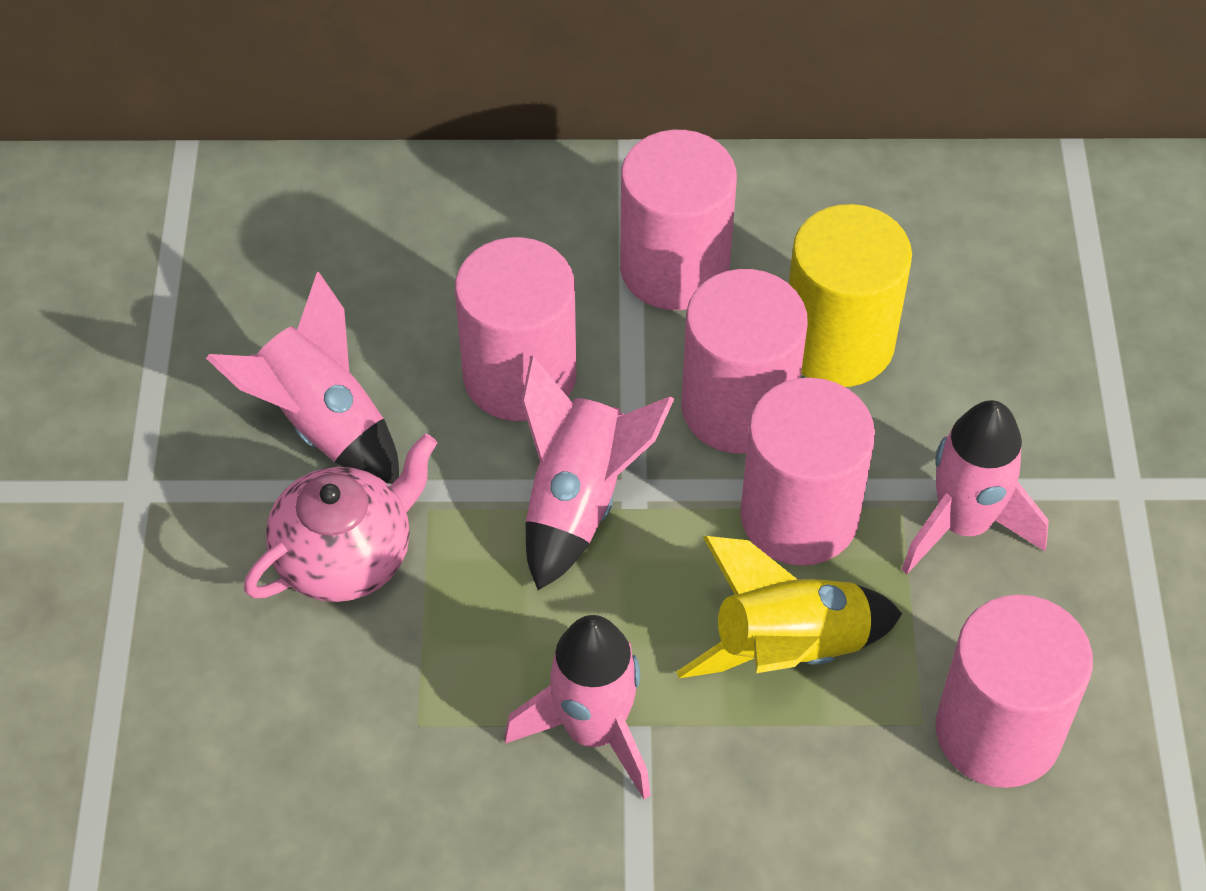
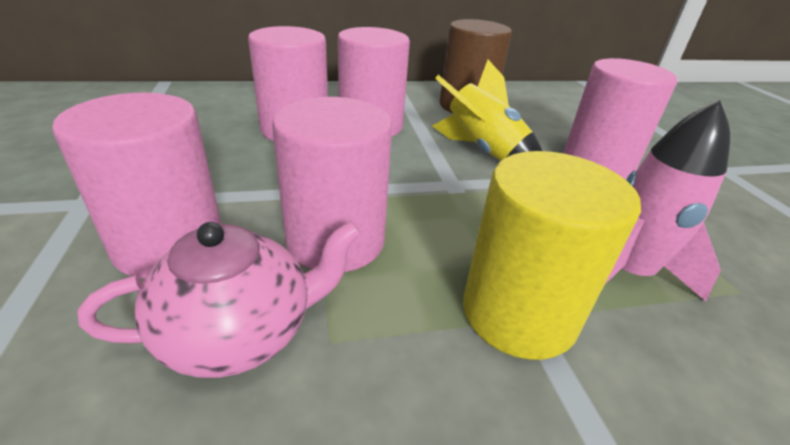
brown cylinder: 0 -> 1
pink rocket: 4 -> 1

